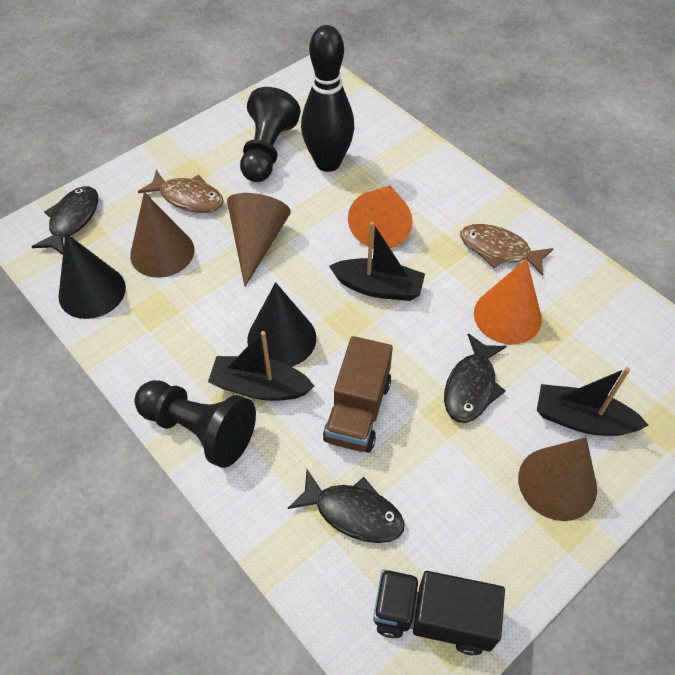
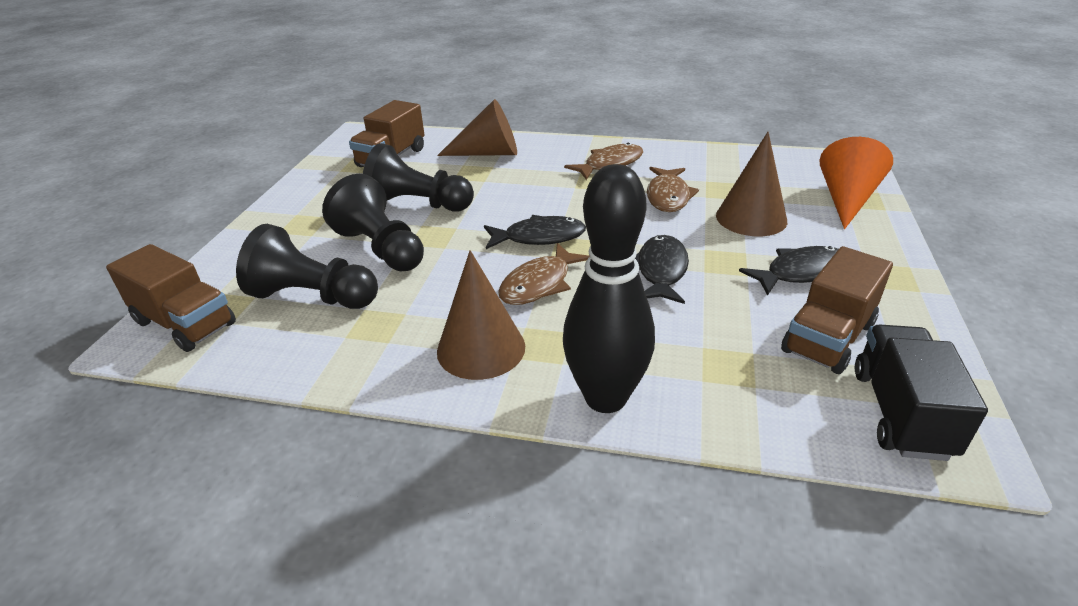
black boat: 3 -> 0
black cone: 2 -> 0
black pawn: 2 -> 3
brown fish: 2 -> 3
brown truck: 1 -> 3
orange cone: 2 -> 1

